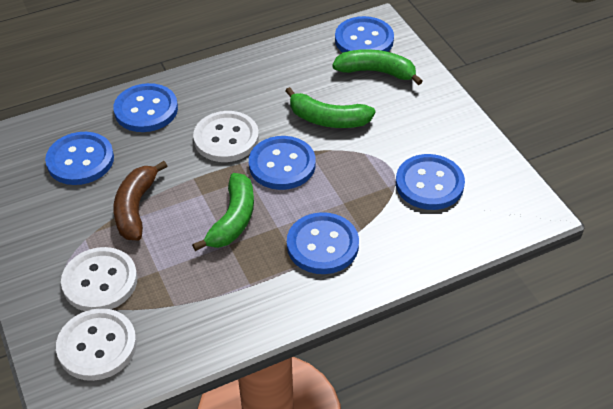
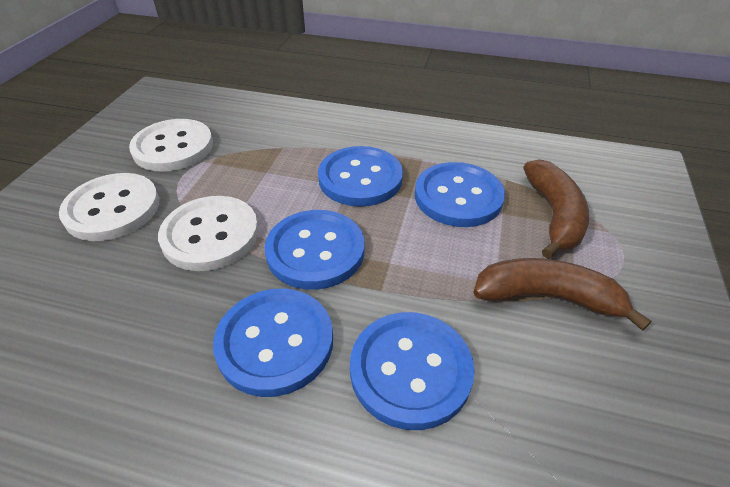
blue button: 6 -> 5
brown banana: 1 -> 2
green banana: 3 -> 0

